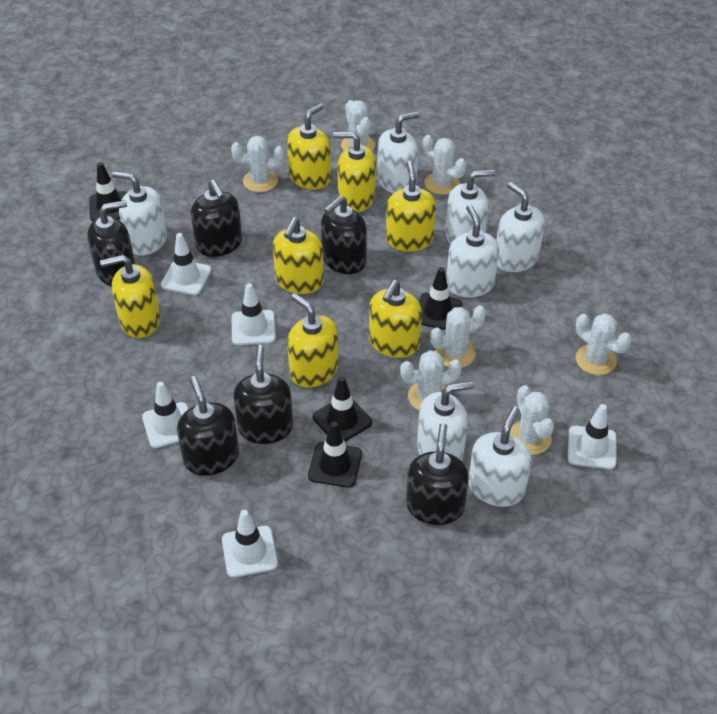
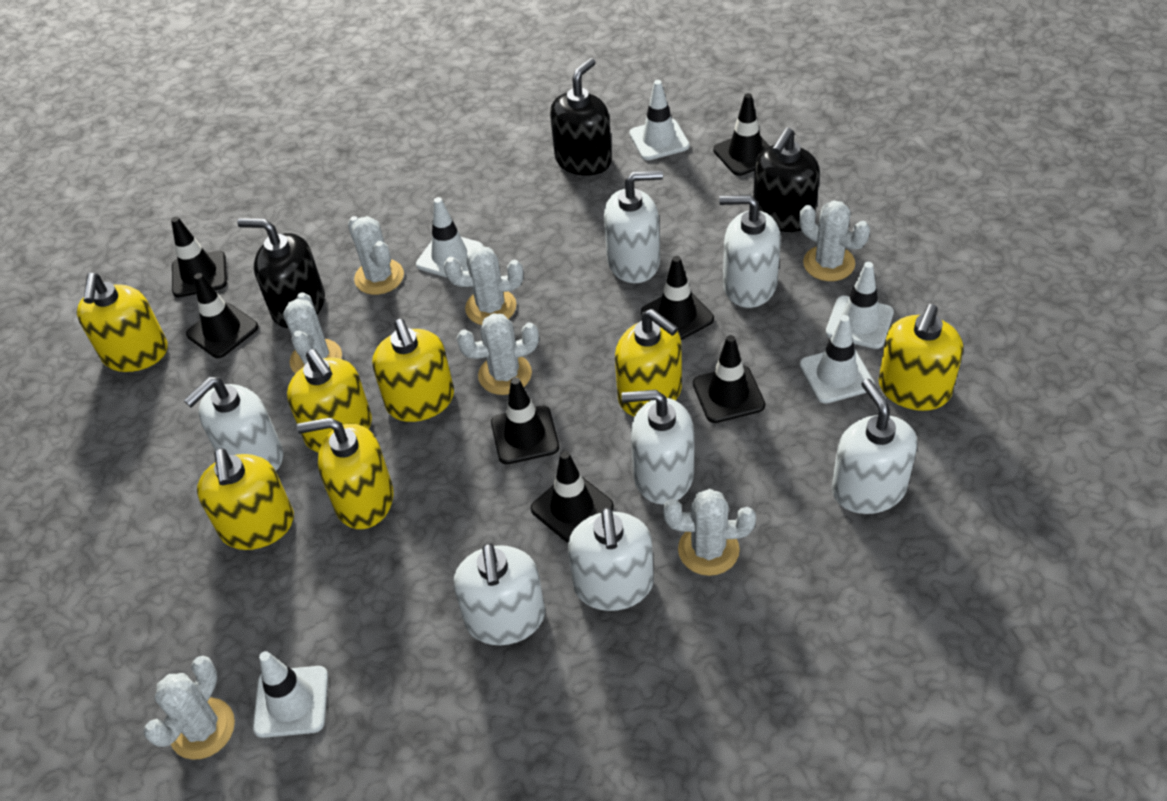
black soap dispenser: 6 -> 3
black traffic cone: 4 -> 7

